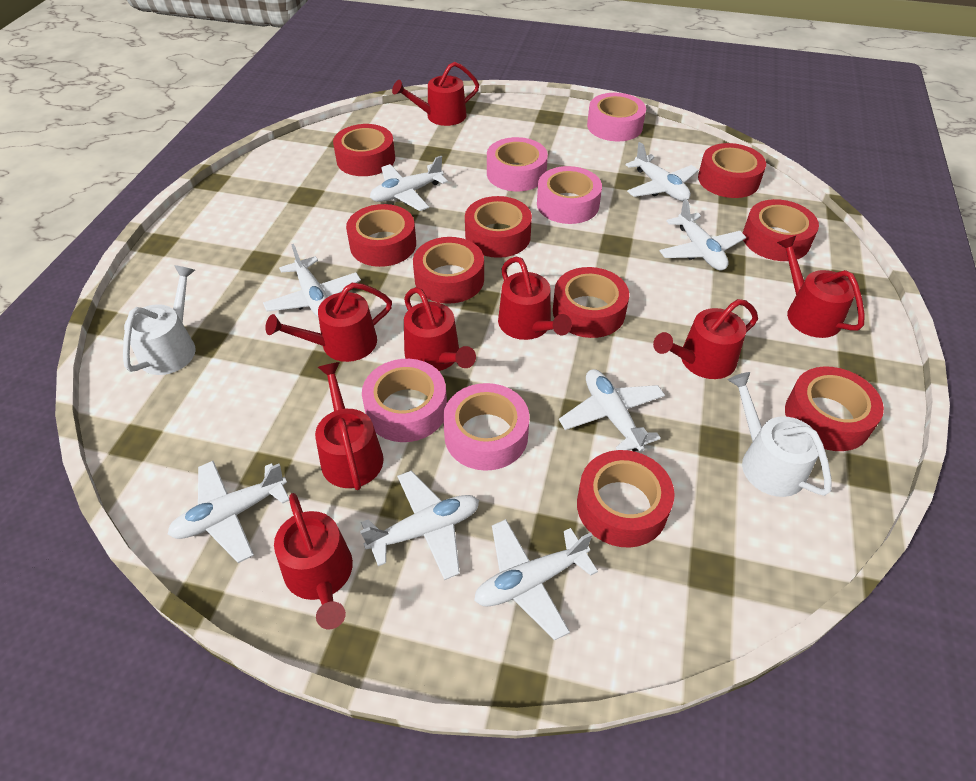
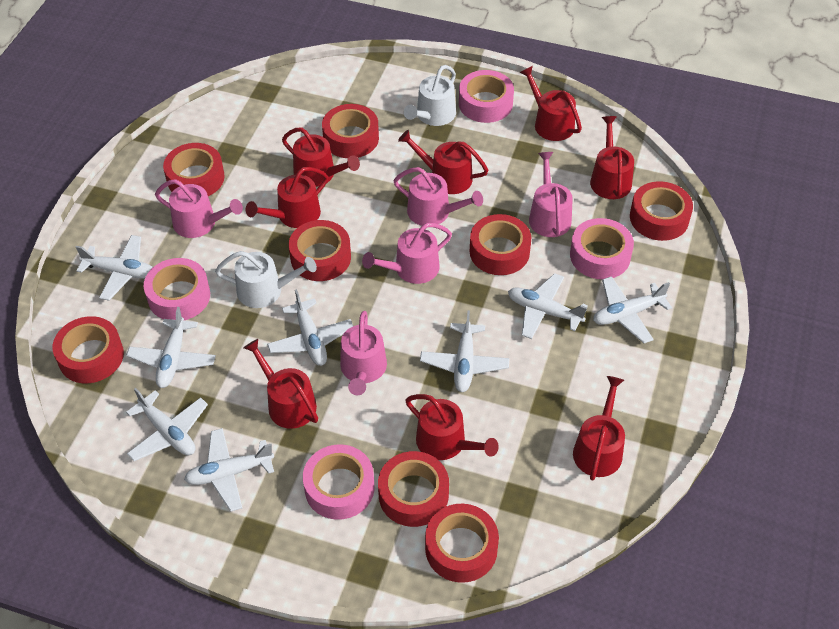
pink tape: 5 -> 4
pink watering can: 0 -> 5
red tape: 9 -> 8

